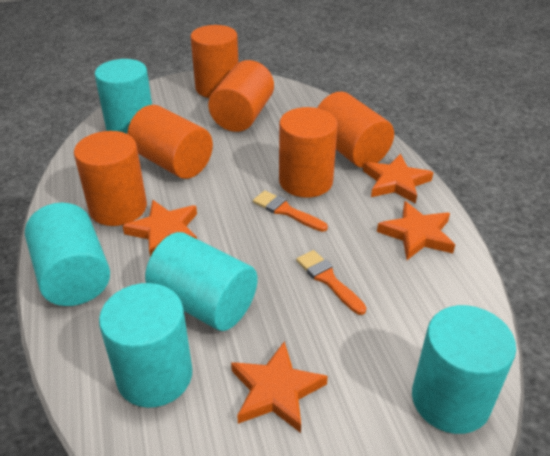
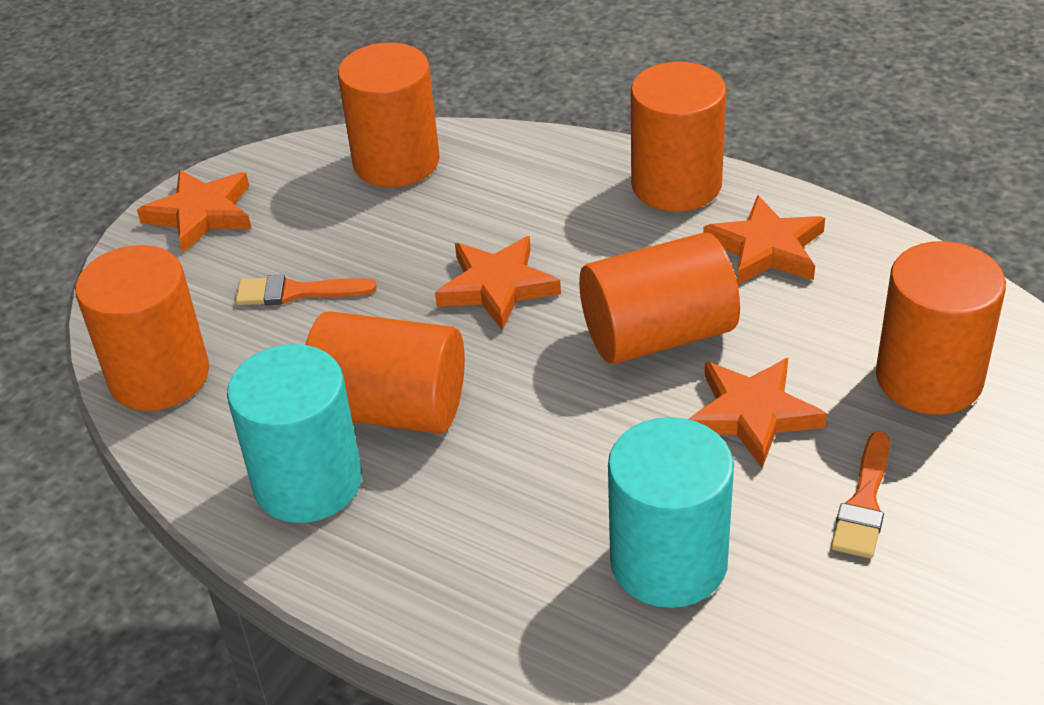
turquoise cylinder: 5 -> 2

